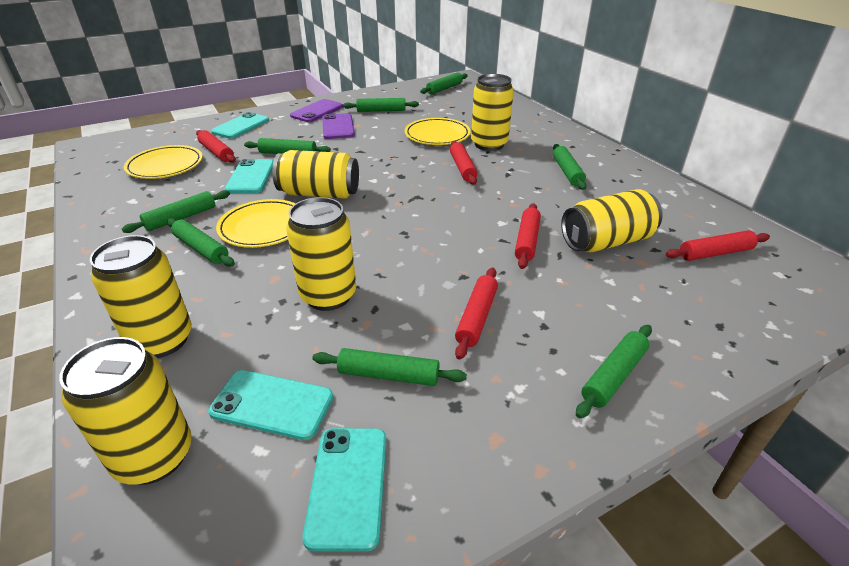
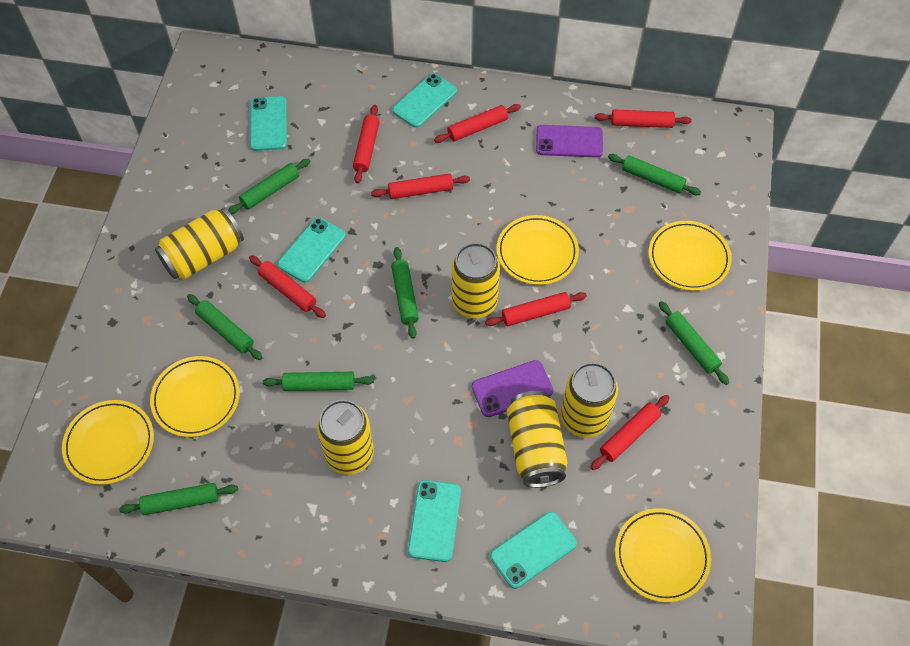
green rolling pin: 8 -> 7
red rolling pin: 5 -> 7
turquoise phone: 4 -> 5
yellow can: 6 -> 5
yellow plate: 3 -> 5

